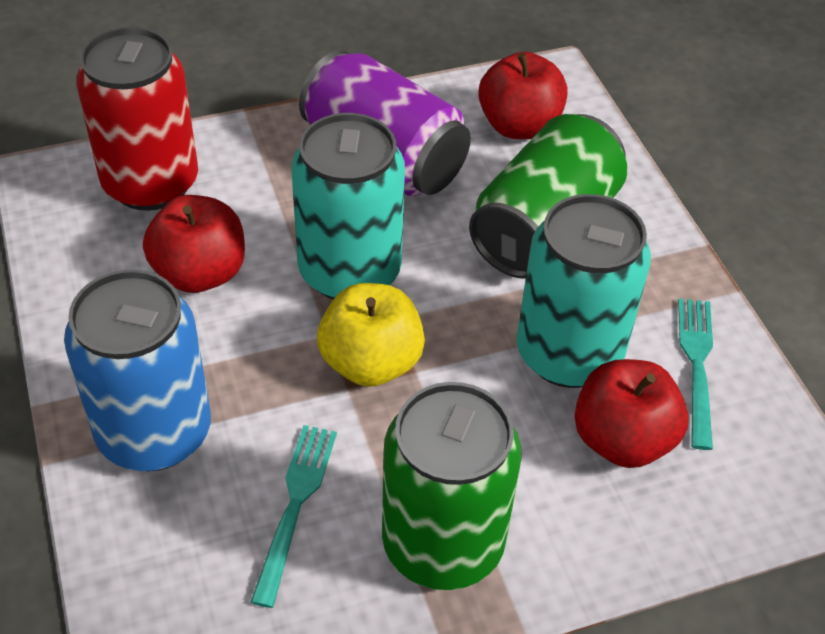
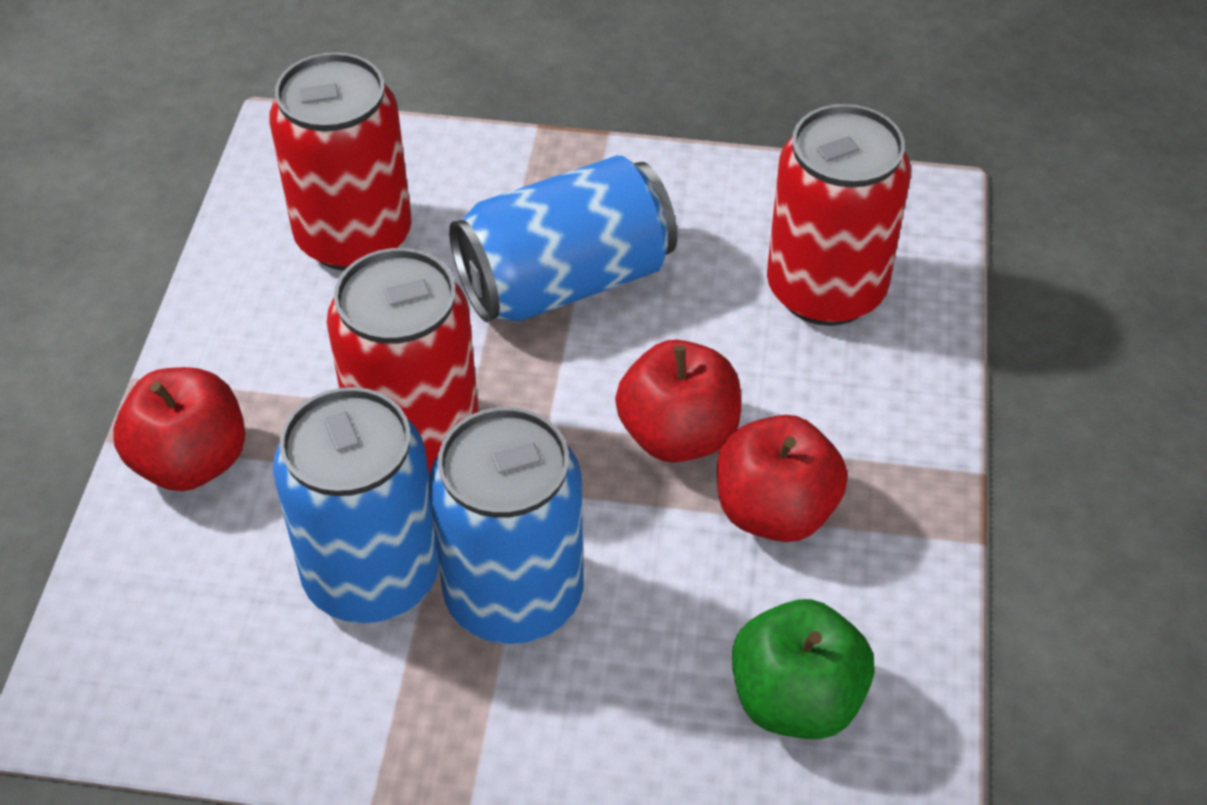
blue can: 1 -> 3
green apple: 0 -> 1
green can: 2 -> 0
purple can: 1 -> 0
red can: 1 -> 3
turquoise can: 2 -> 0
turquoise fork: 2 -> 0
yellow apple: 1 -> 0

